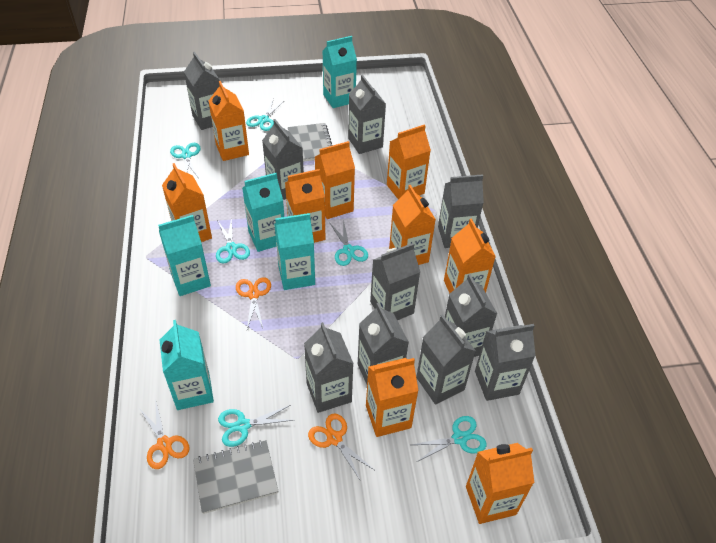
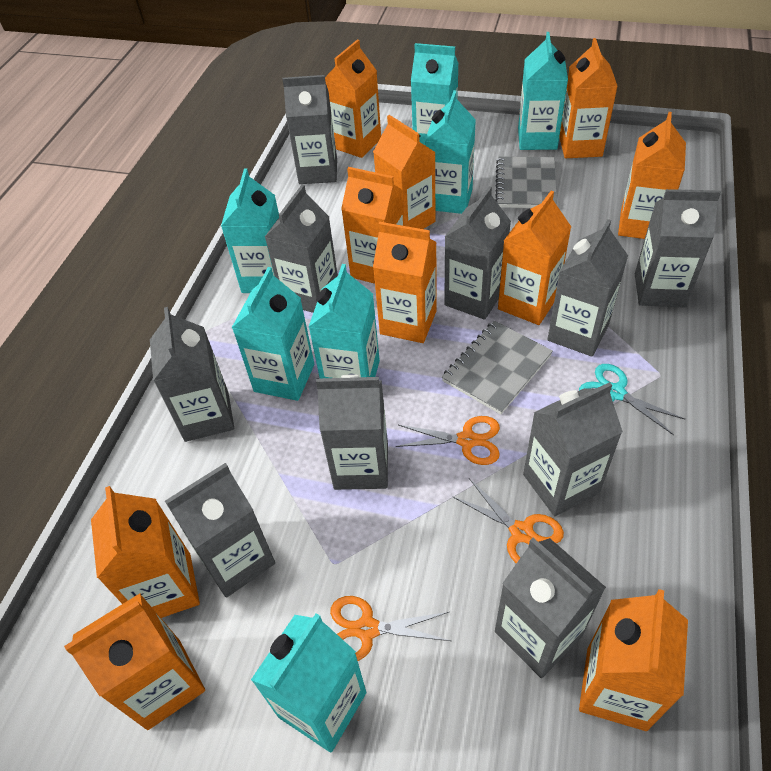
orange carton: 9 -> 10
turquoise carton: 5 -> 7
turquoise scissors: 6 -> 1

